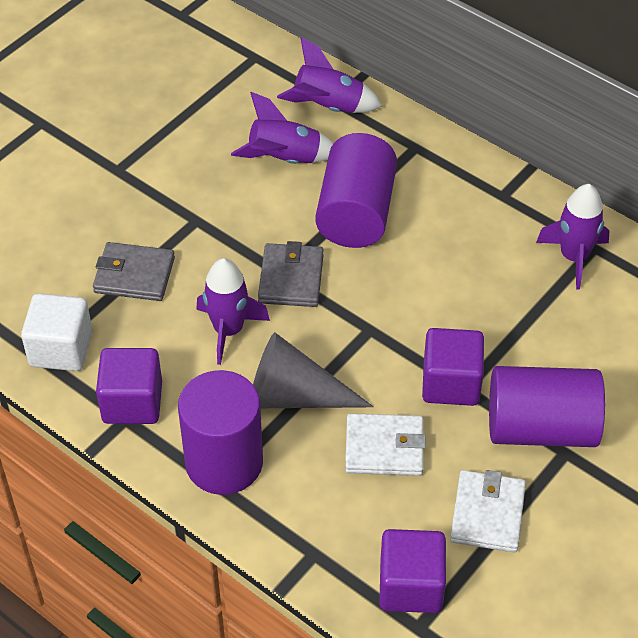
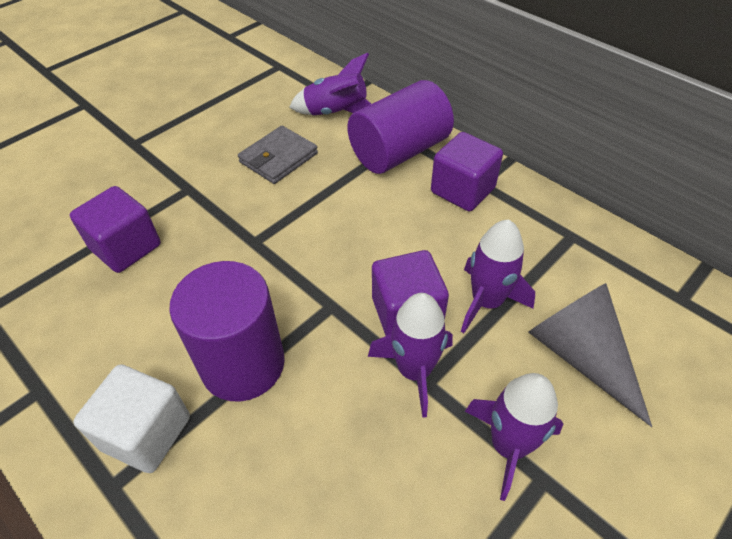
grey wallet: 2 -> 1
purple cylinder: 3 -> 2
white wallet: 2 -> 0

